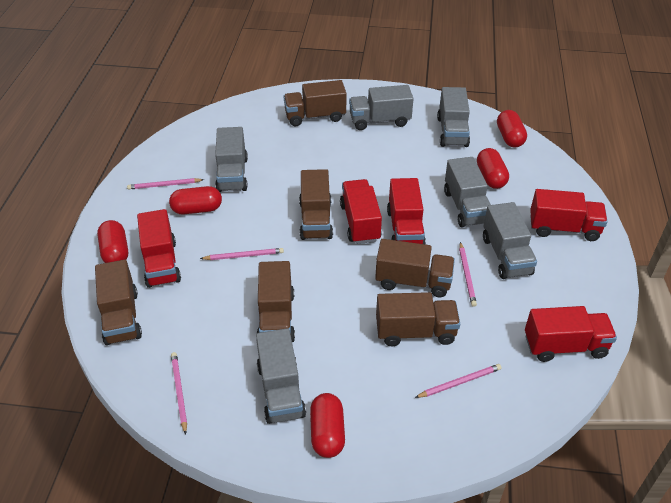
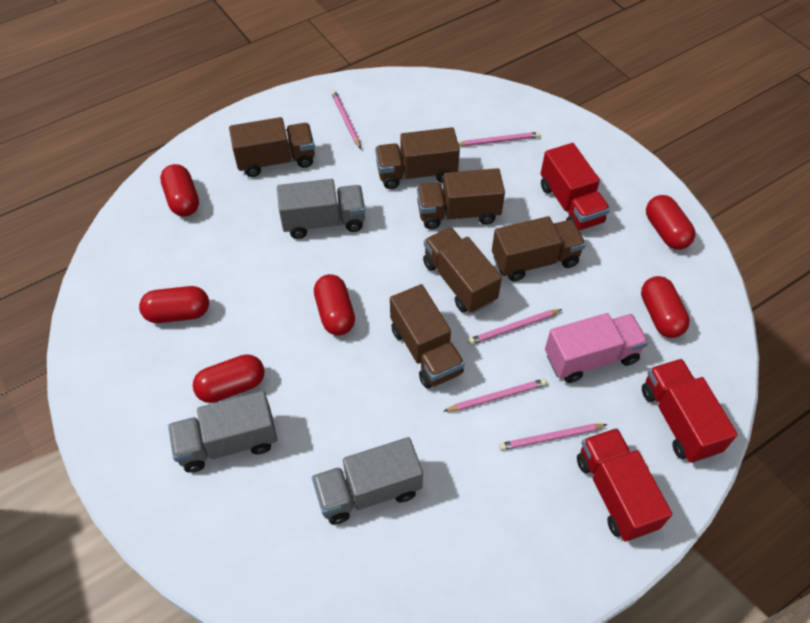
grey truck: 6 -> 3
pink truck: 0 -> 1
red capsule: 5 -> 6
red truck: 5 -> 3

